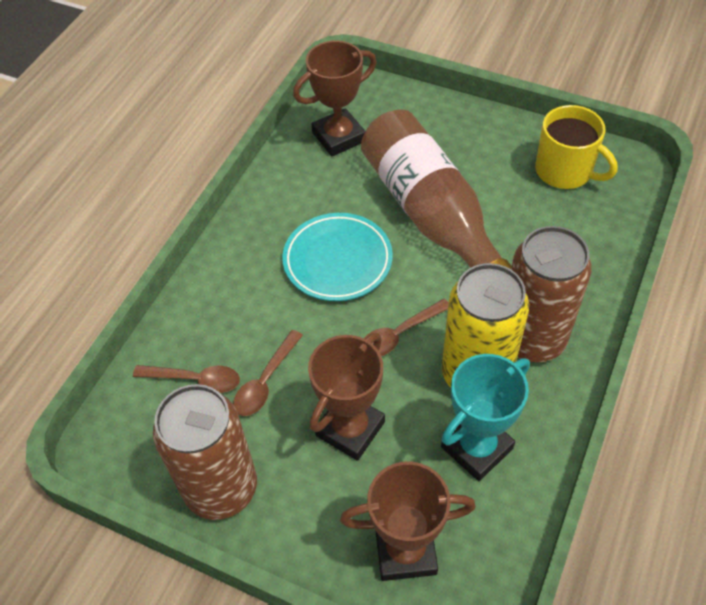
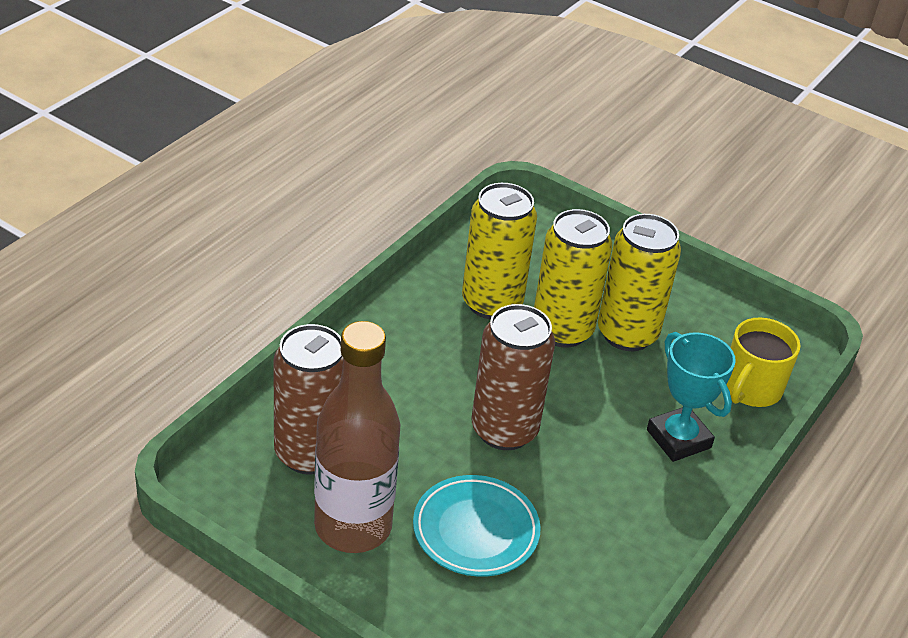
brown spoon: 3 -> 0
brown trophy: 3 -> 0
yellow can: 1 -> 3

